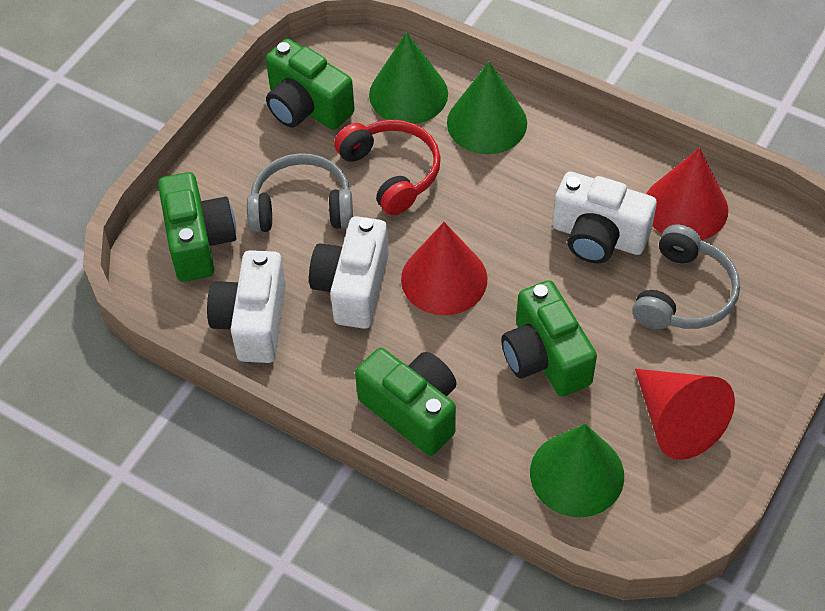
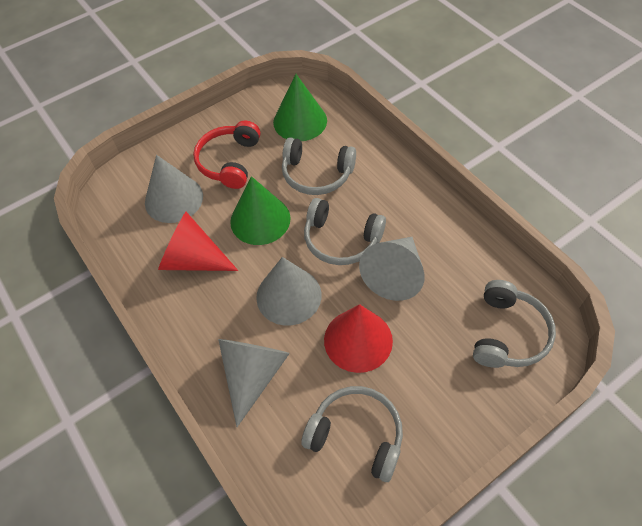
green camera: 4 -> 0
green cone: 3 -> 2
grey cone: 0 -> 4
grey headphones: 2 -> 4
red cone: 3 -> 2
white camera: 3 -> 0

